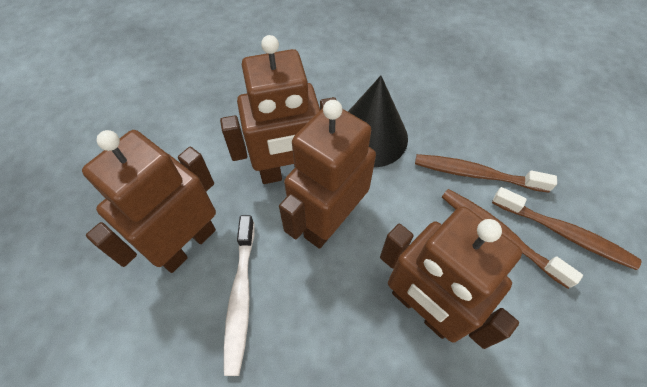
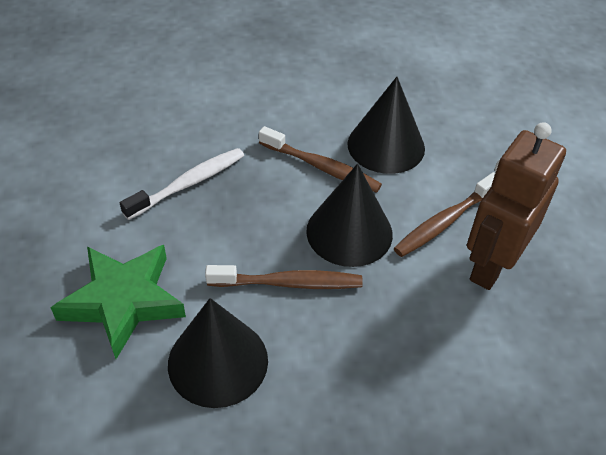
black cone: 1 -> 3
brown robot: 4 -> 1
green star: 0 -> 1

